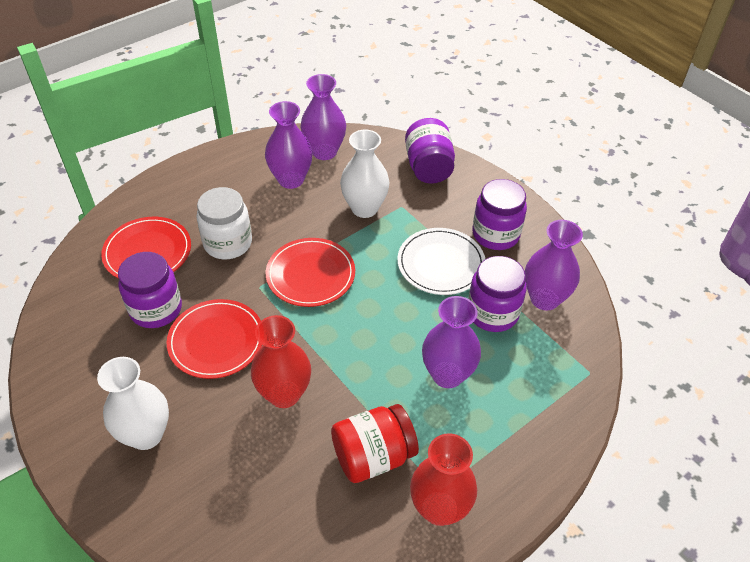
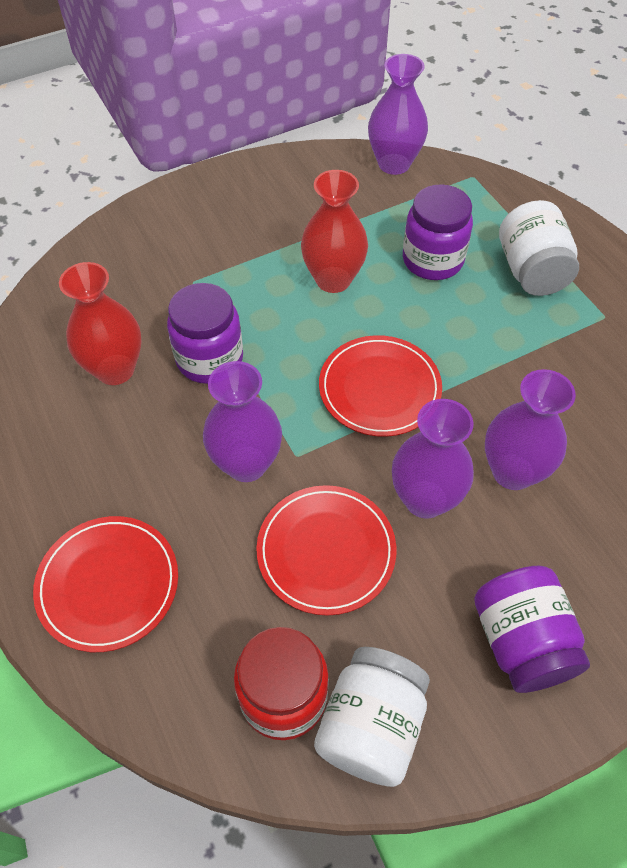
purple jar: 4 -> 3
white jar: 1 -> 2
white plate: 1 -> 0
white vase: 2 -> 0

